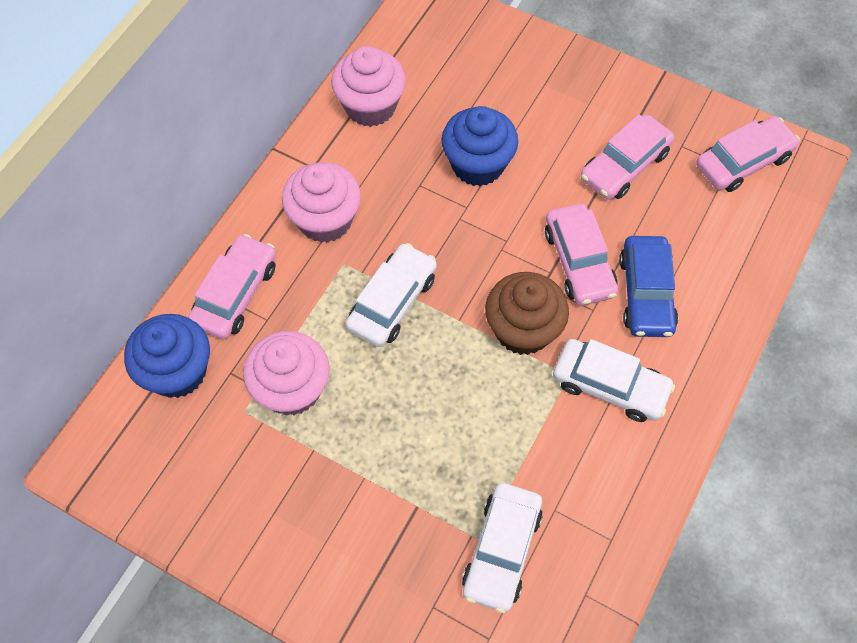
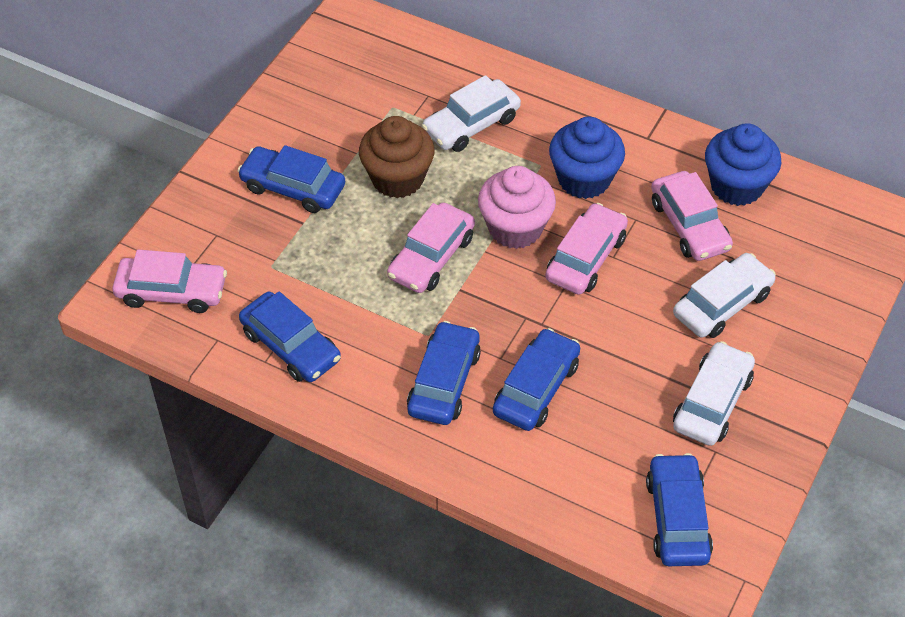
blue car: 1 -> 5
pink cupcake: 3 -> 1

